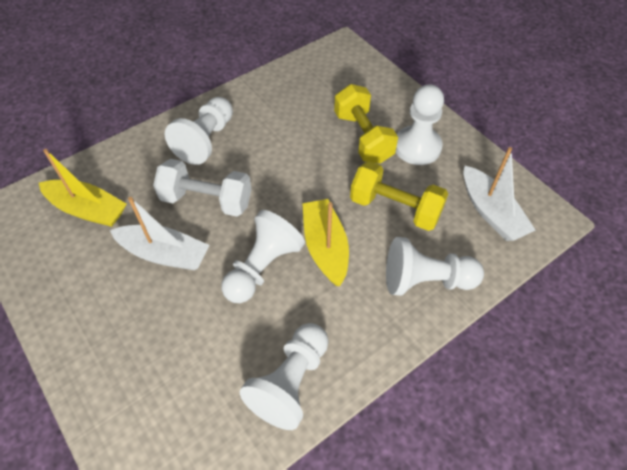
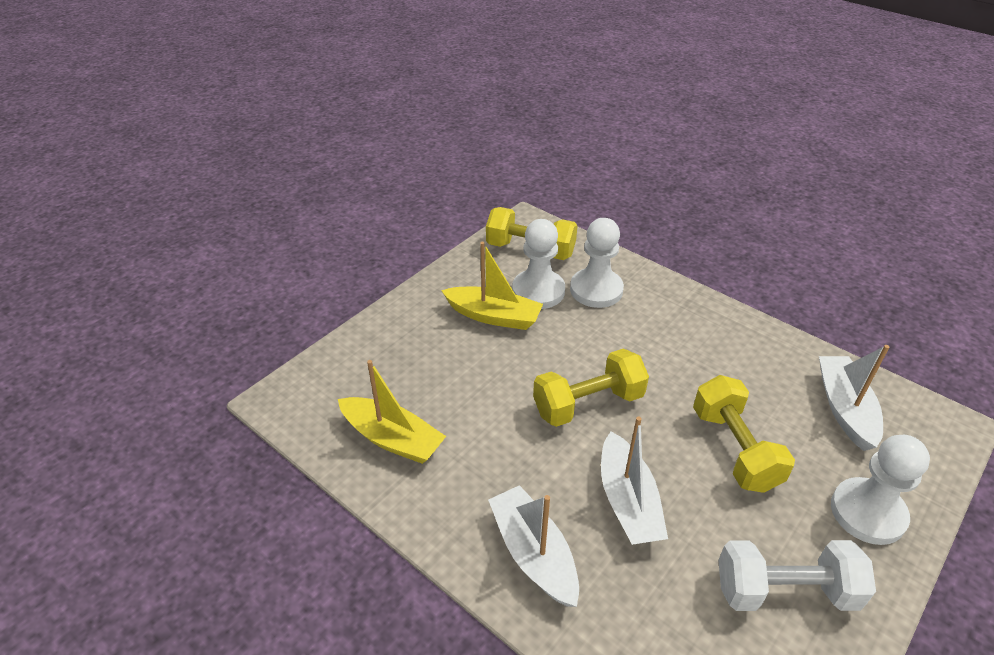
white boat: 2 -> 3
white pawn: 5 -> 3
yellow dumbbell: 2 -> 3

